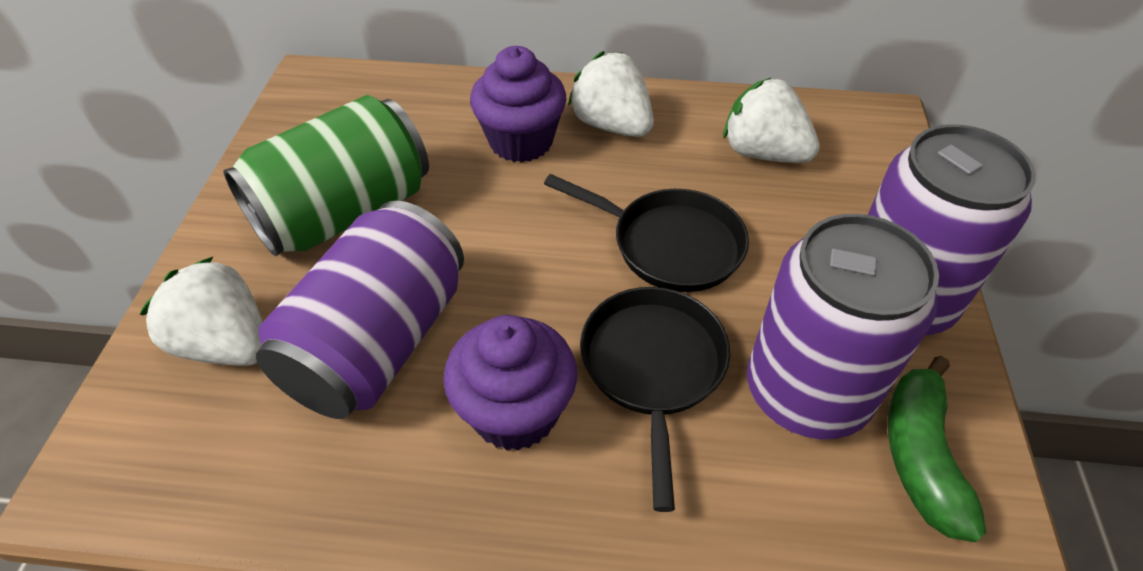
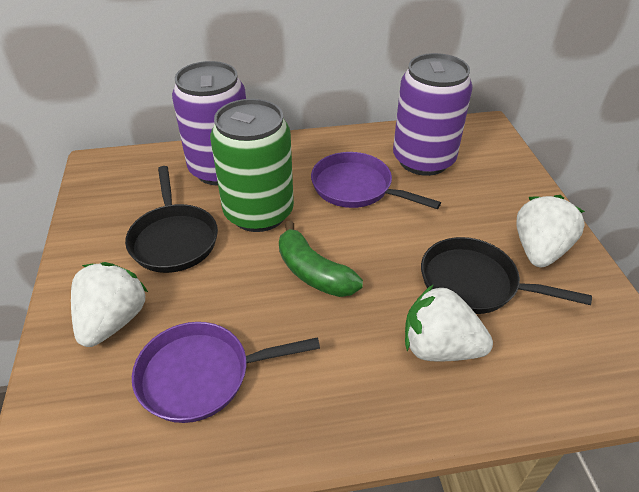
purple can: 3 -> 2
purple cupcake: 2 -> 0
purple pan: 0 -> 2

